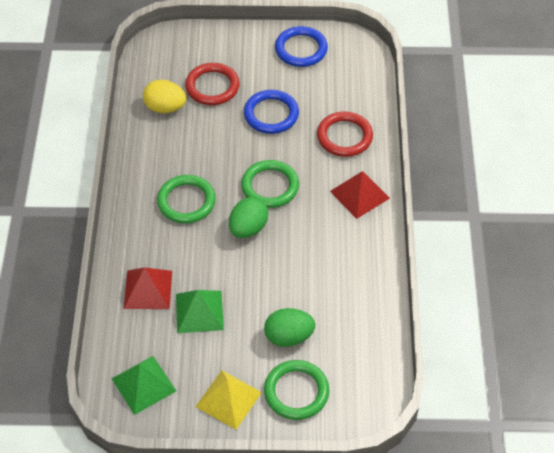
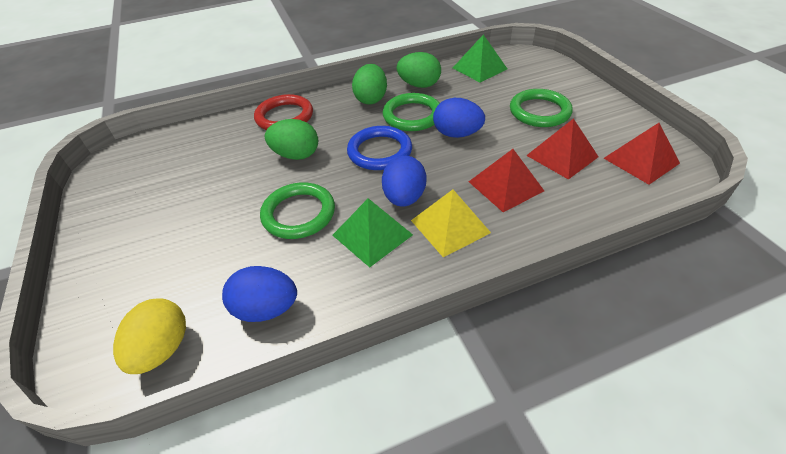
blue egg: 0 -> 3
blue ring: 2 -> 1
green egg: 2 -> 3
red pyramid: 2 -> 3
red ring: 2 -> 1

